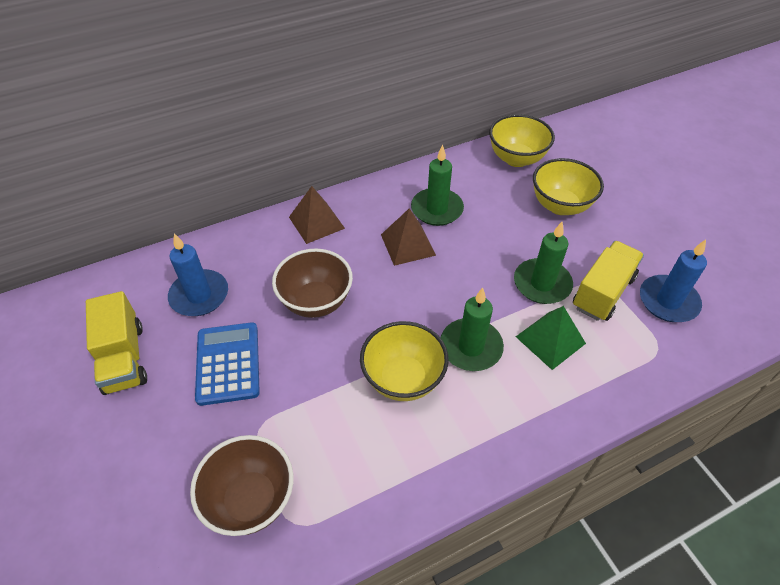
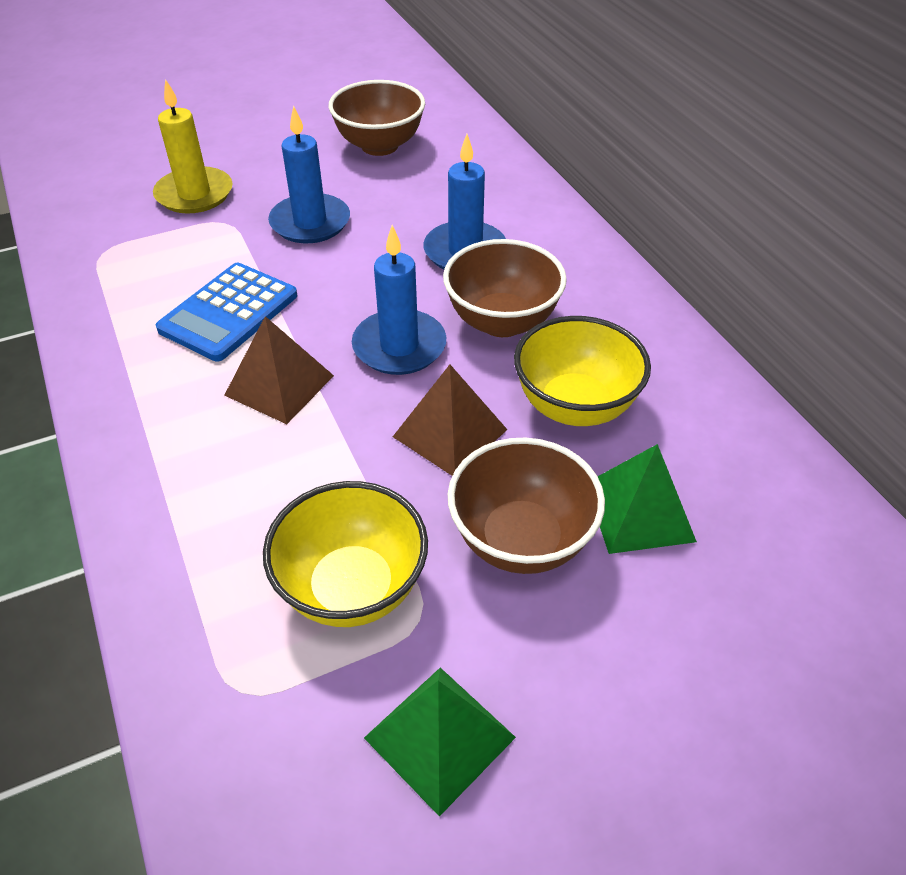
blue candle: 2 -> 3
brown bowl: 2 -> 3
green candle: 3 -> 0
green pyramid: 1 -> 2
yellow bowl: 3 -> 2
yellow candle: 0 -> 1
yellow truck: 2 -> 0

